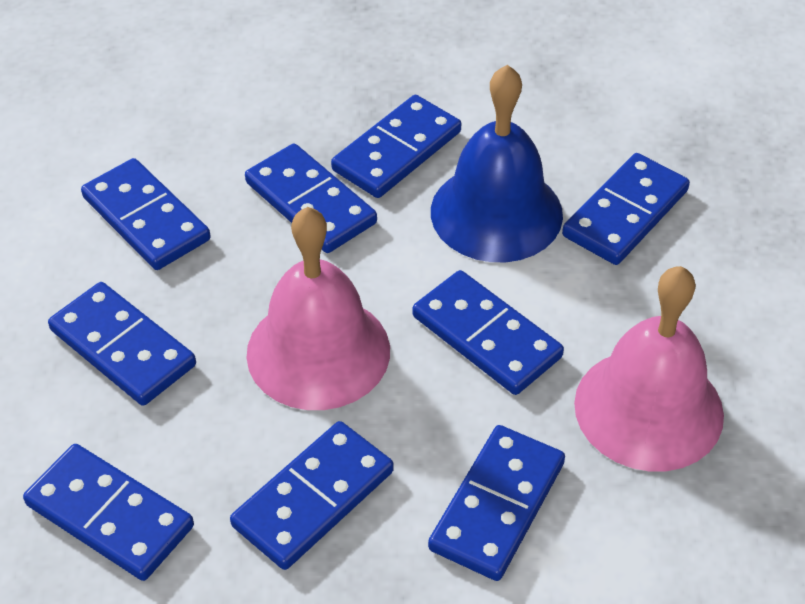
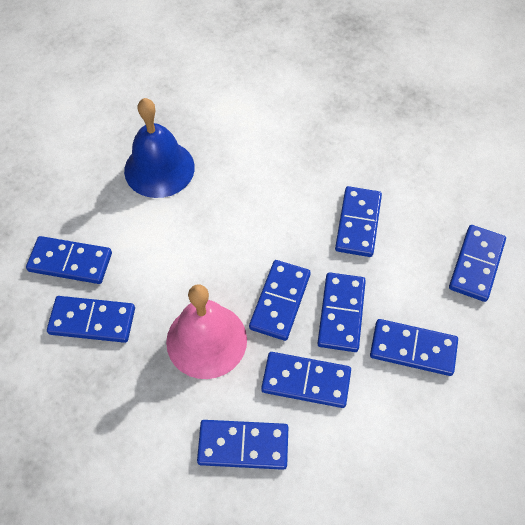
pink bell: 2 -> 1

